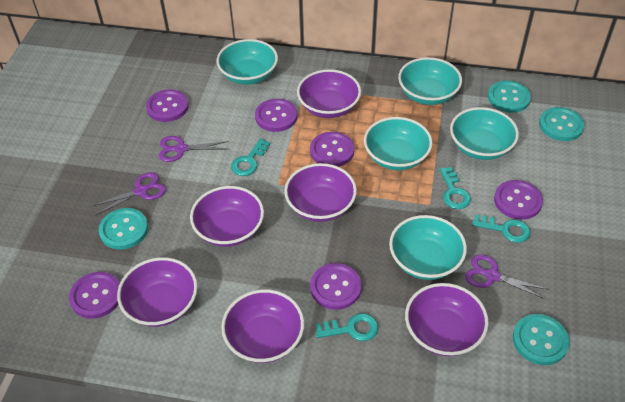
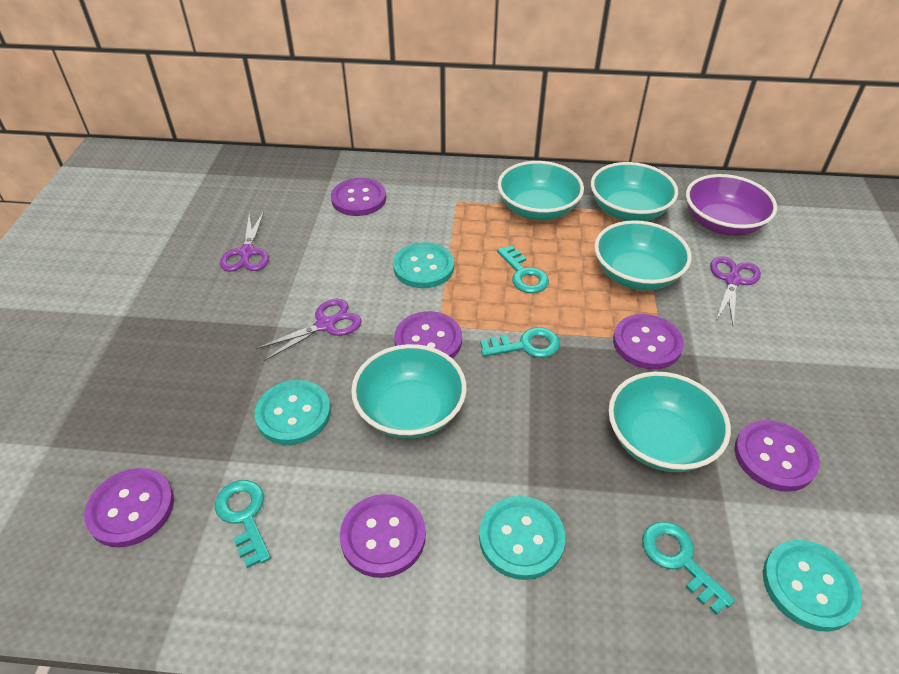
purple bowl: 6 -> 1

